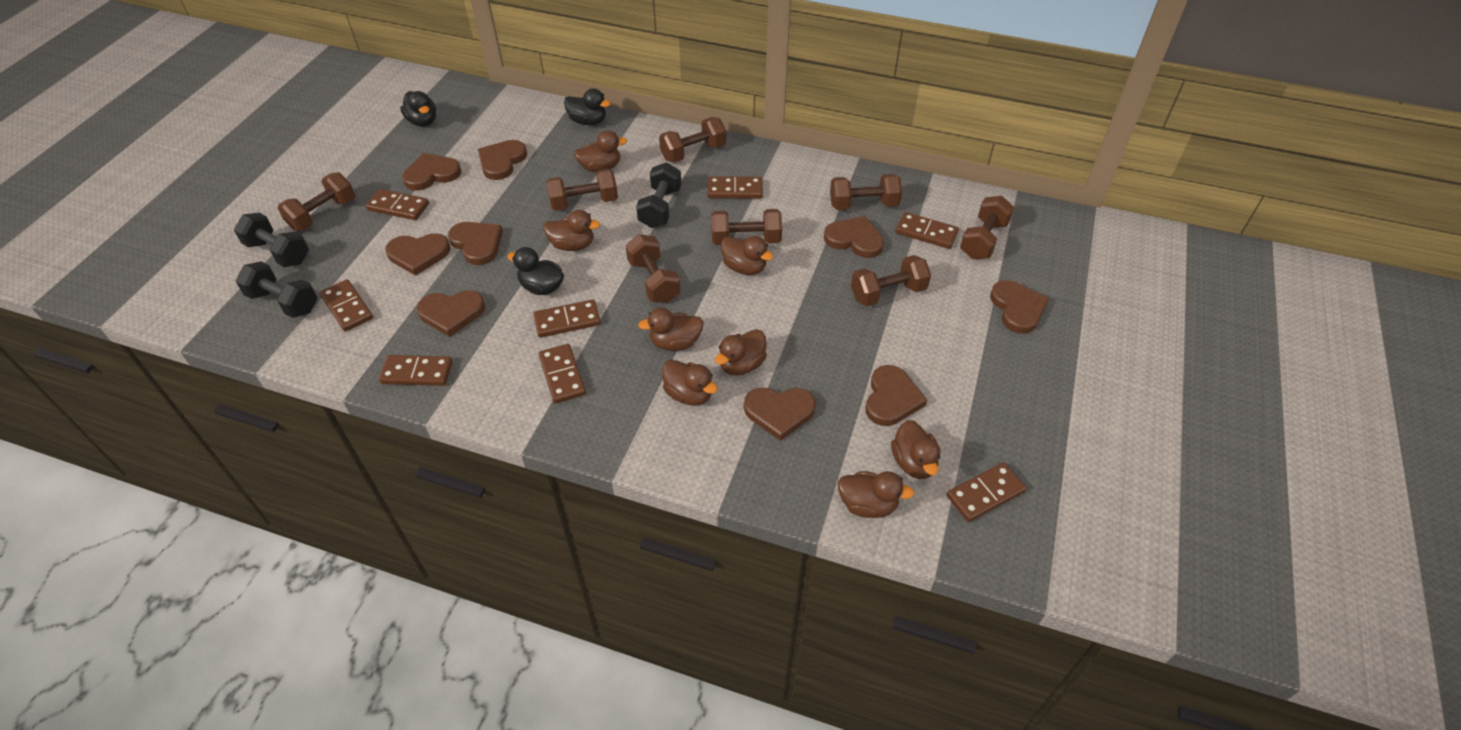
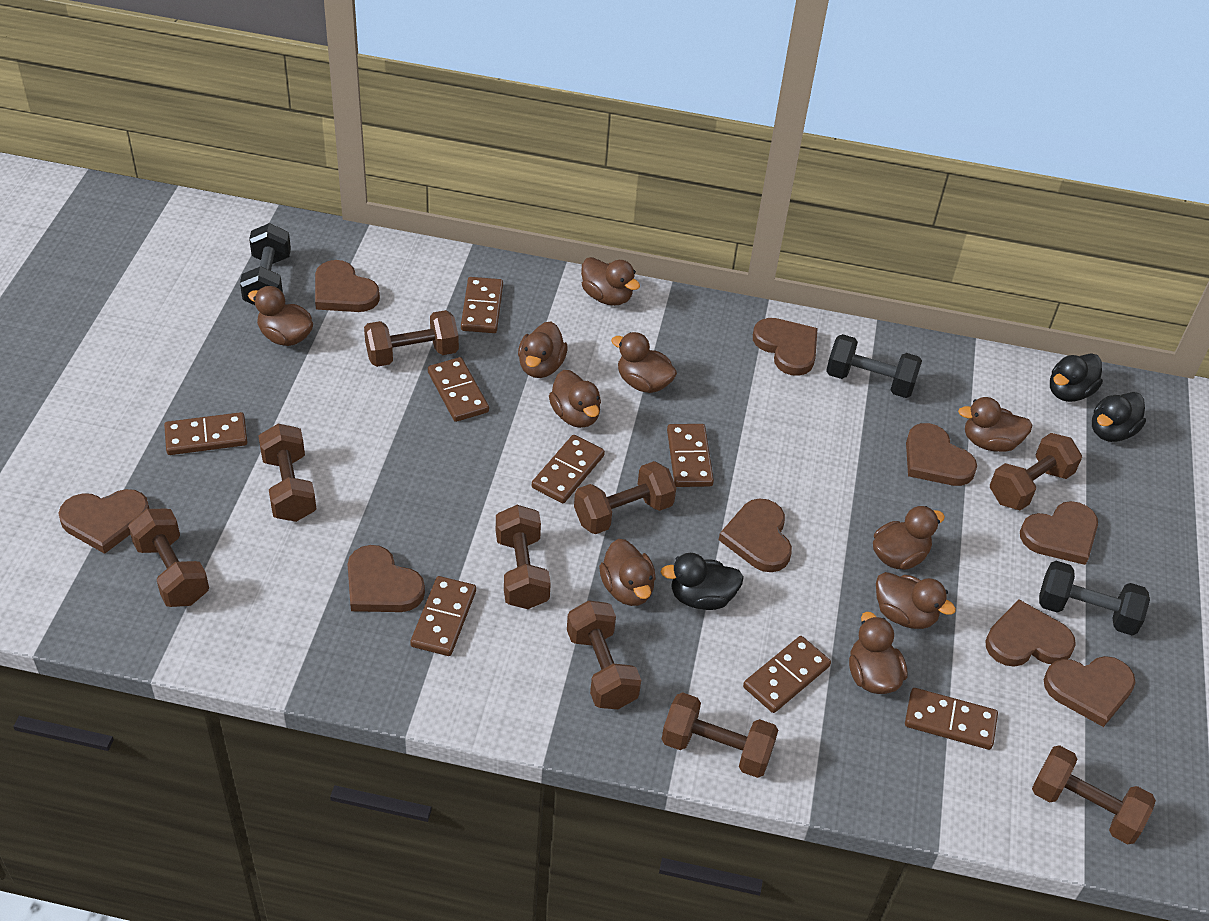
brown duck: 8 -> 10
brown dumbbell: 8 -> 9

